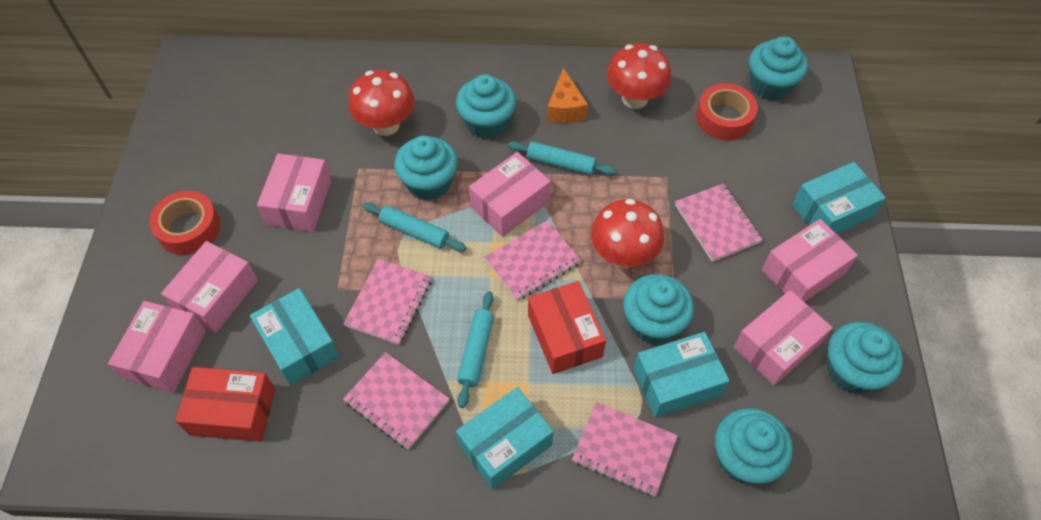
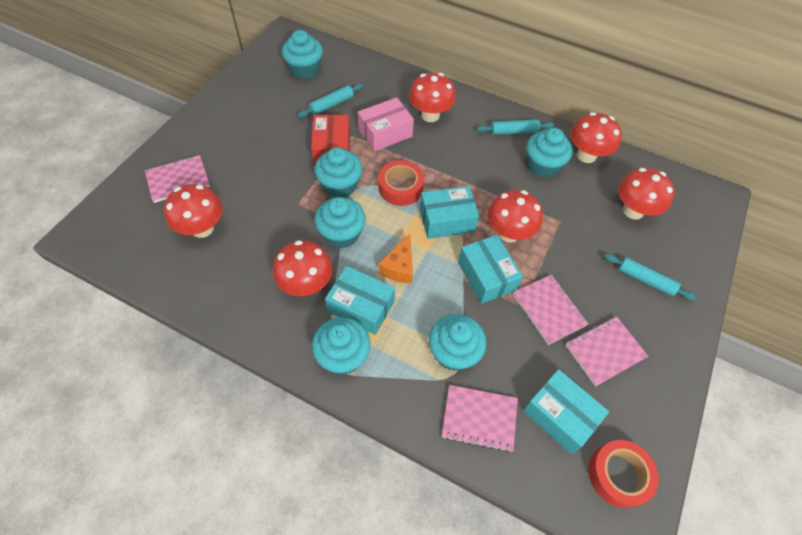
pink box: 6 -> 1
pink notebook: 5 -> 4
red box: 2 -> 1
red mushroom: 3 -> 6

